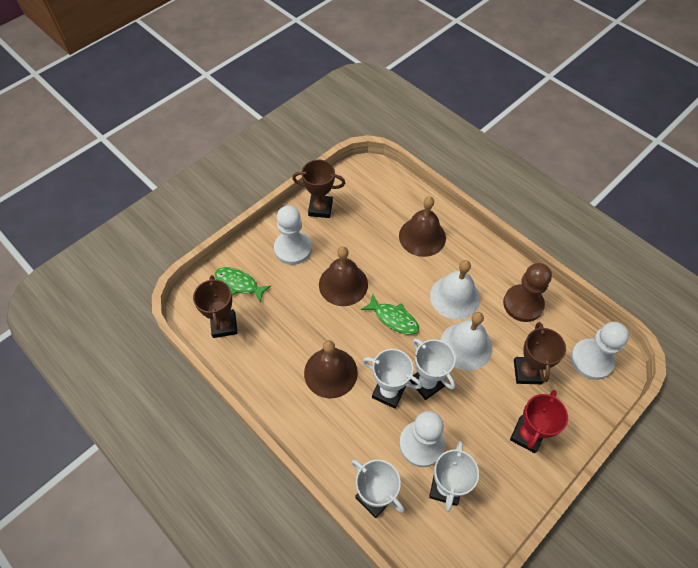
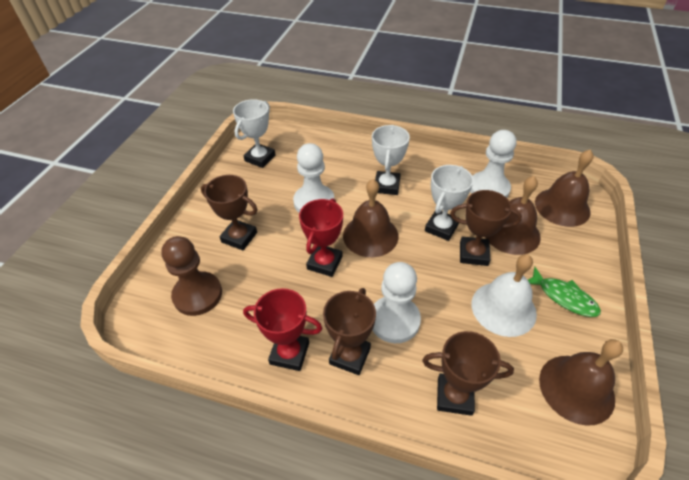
brown bell: 3 -> 4
brown trophy: 3 -> 4
green fish: 2 -> 1
red trophy: 1 -> 2
white bell: 2 -> 1
white trophy: 4 -> 3

